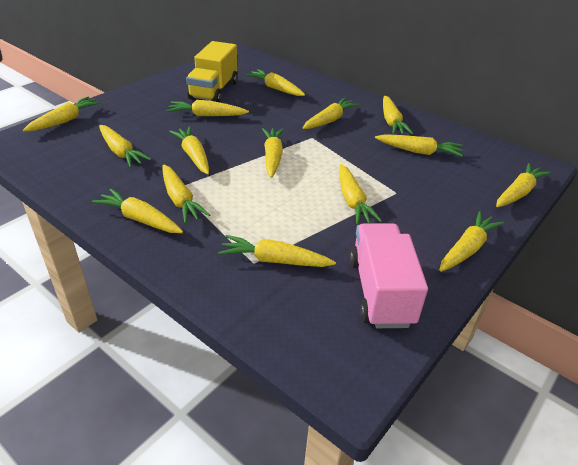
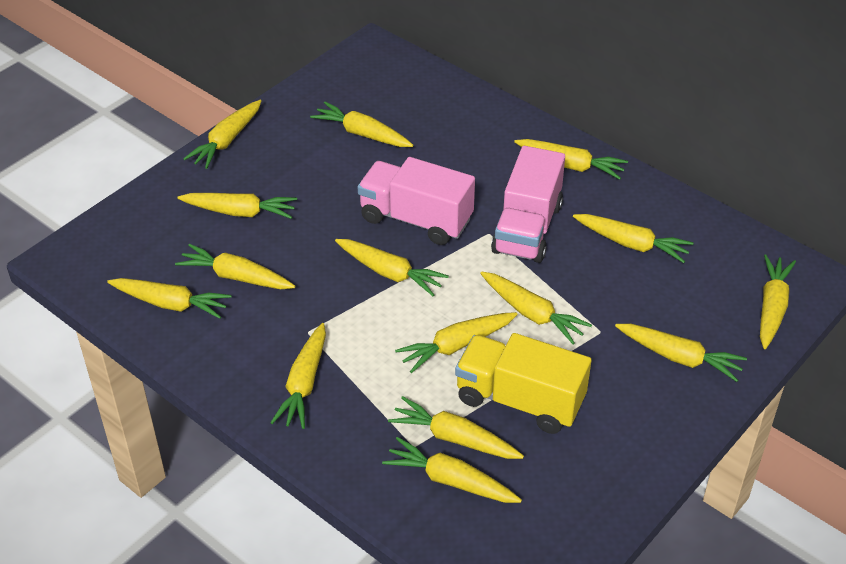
pink truck: 1 -> 2

